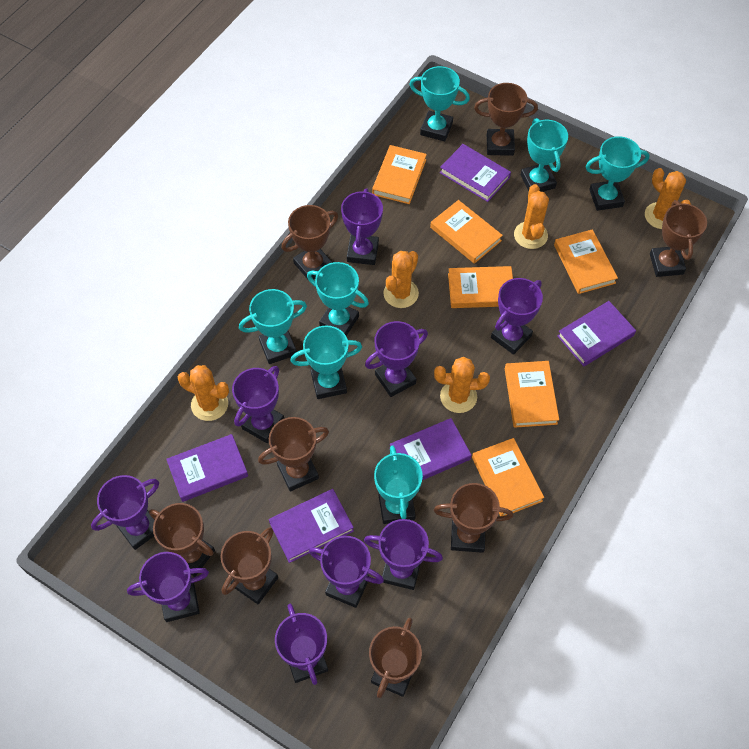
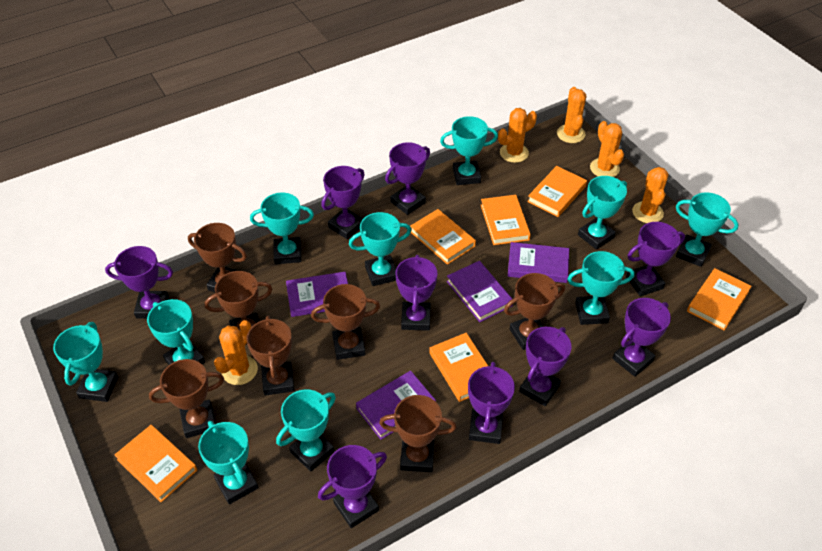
brown trophy: 8 -> 7
purple book: 5 -> 4
turquoise trophy: 7 -> 10

